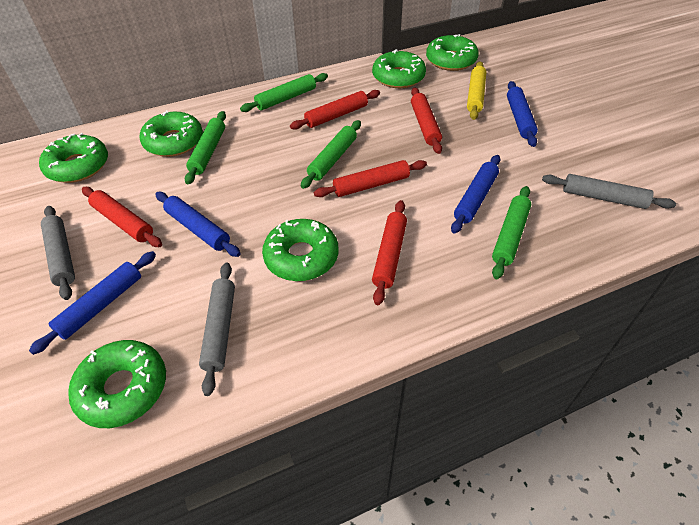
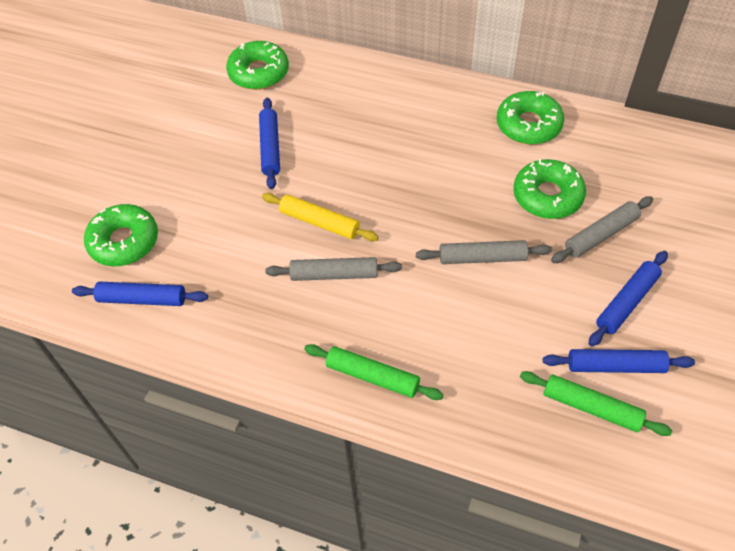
green donut: 6 -> 4
green rolling pin: 4 -> 2
red rolling pin: 5 -> 0

